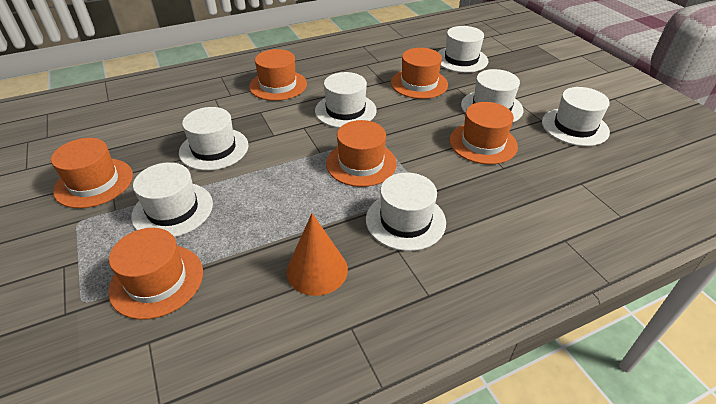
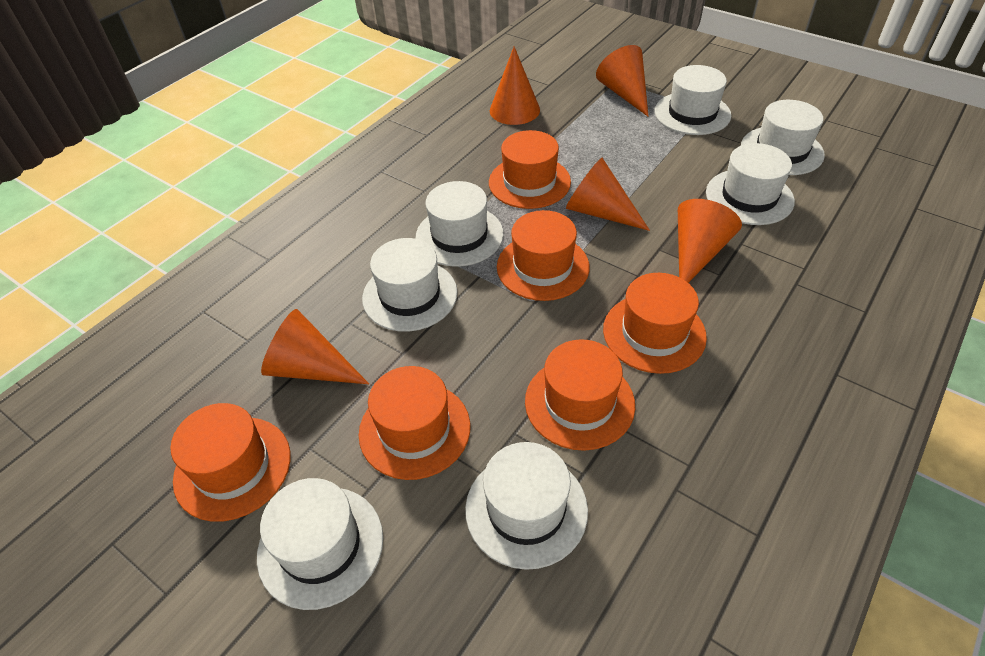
orange cone: 1 -> 5

